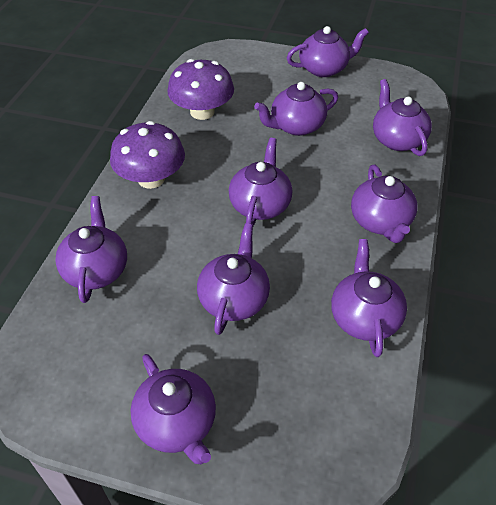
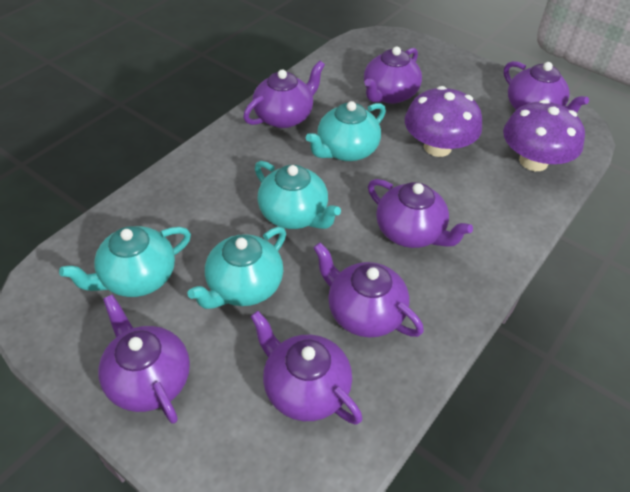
purple teapot: 9 -> 7
turquoise teapot: 0 -> 4

